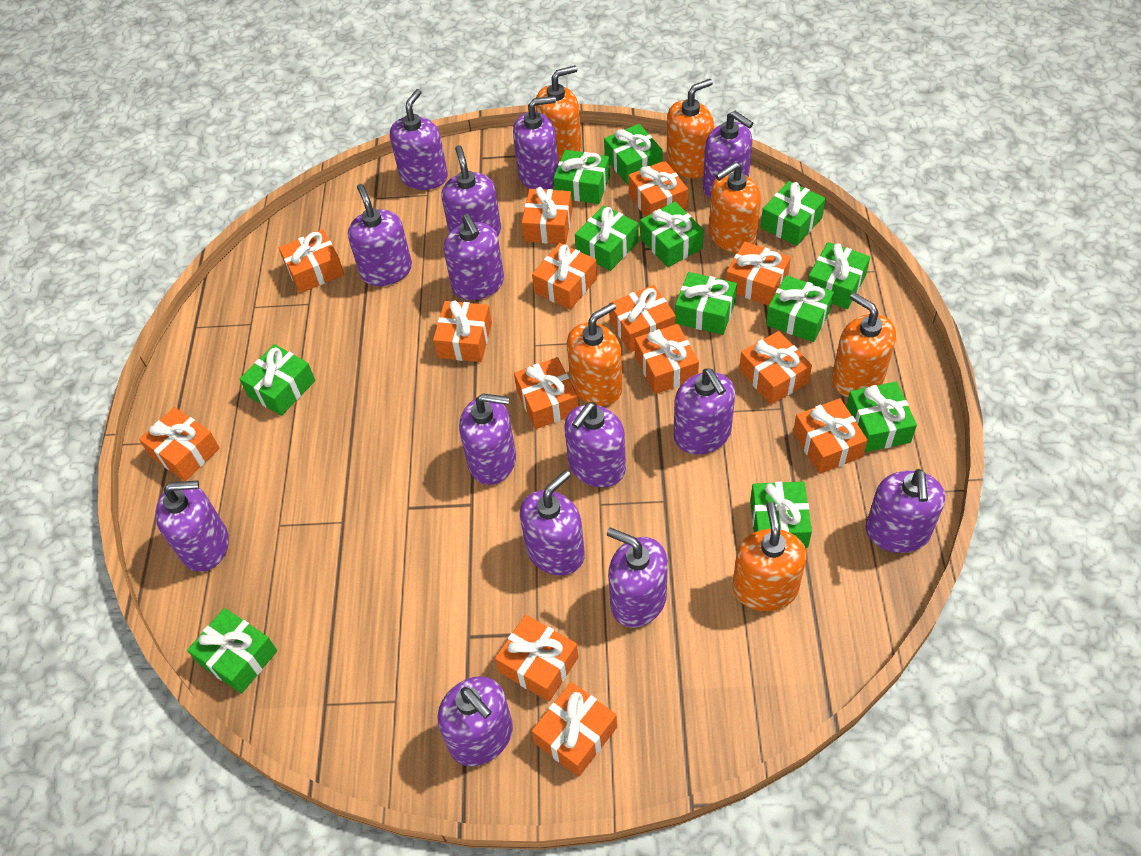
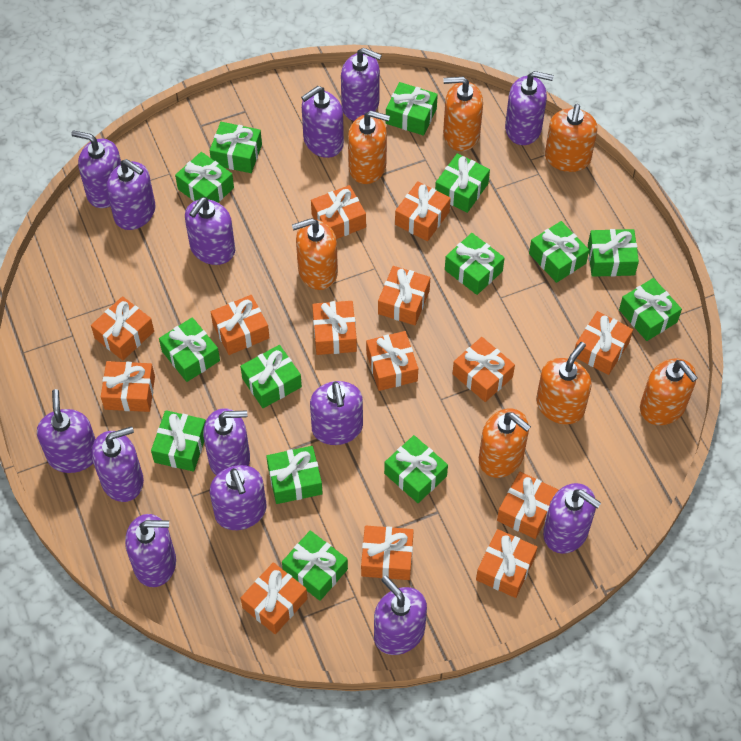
green gift: 12 -> 14
orange soap dispenser: 6 -> 7

